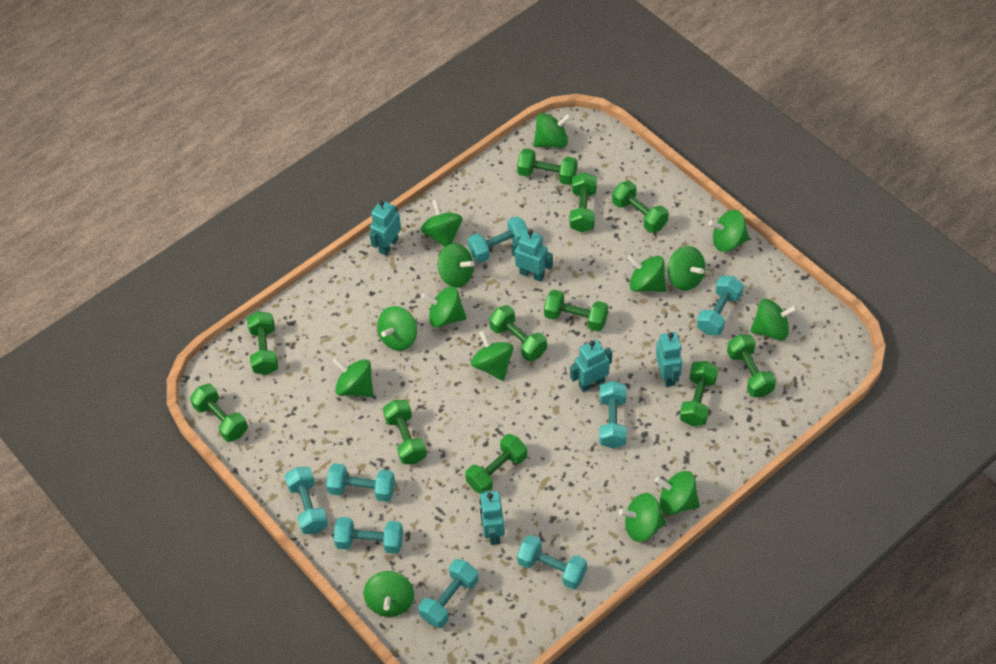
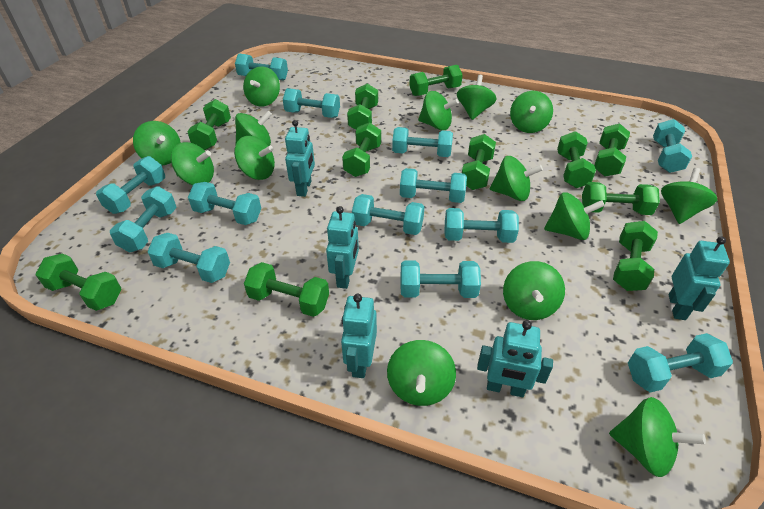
turquoise dumbbell: 8 -> 13

